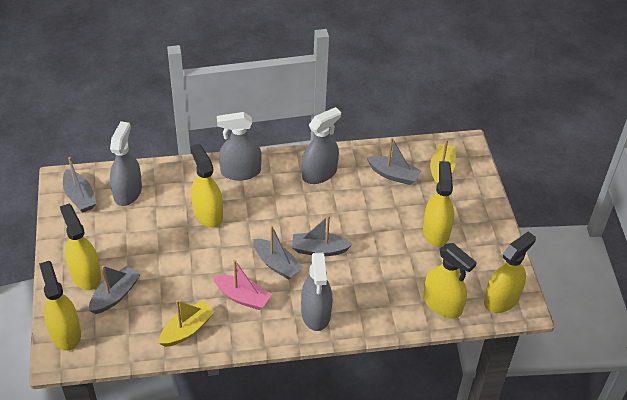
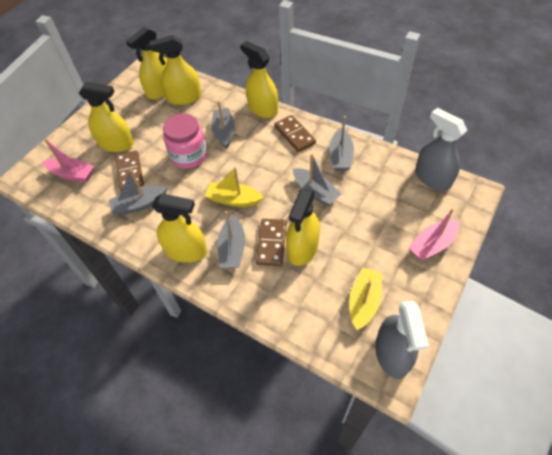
brown domino: 0 -> 3
grey spray bottle: 4 -> 2
pink boat: 1 -> 2
pink jar: 0 -> 1

